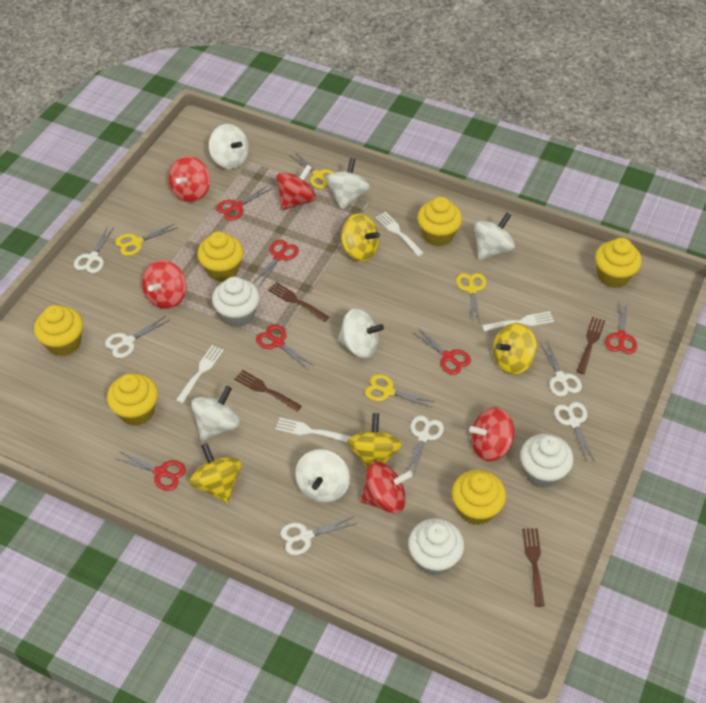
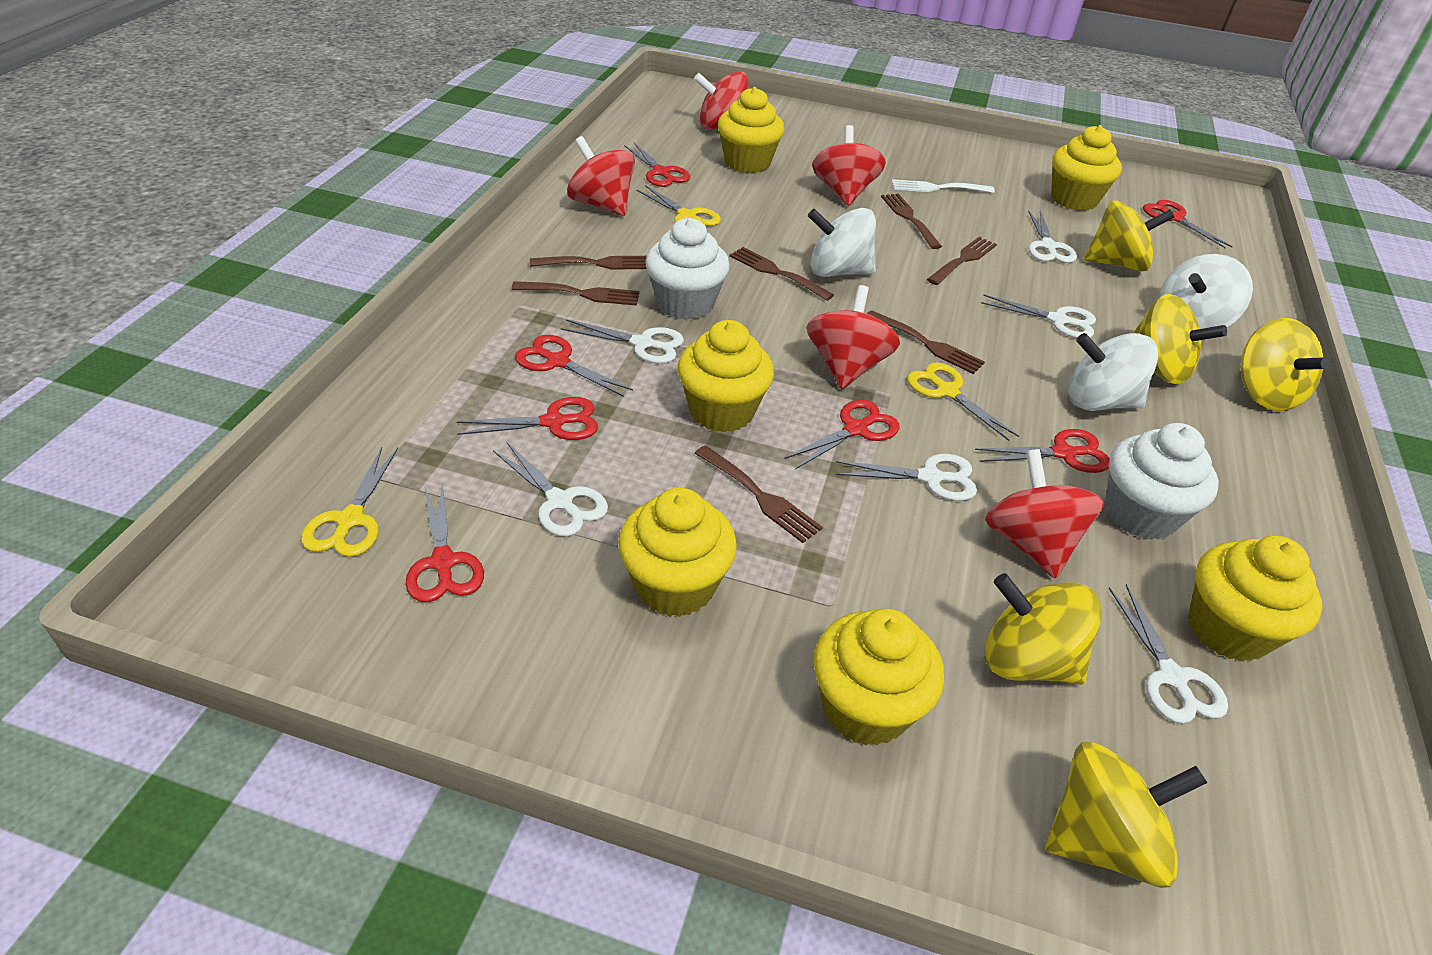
brown fork: 4 -> 7
red scissors: 6 -> 7
white cupcake: 3 -> 2
white fork: 4 -> 1
white spinning top: 6 -> 3
yellow scissors: 4 -> 3
yellow spinning top: 4 -> 5

